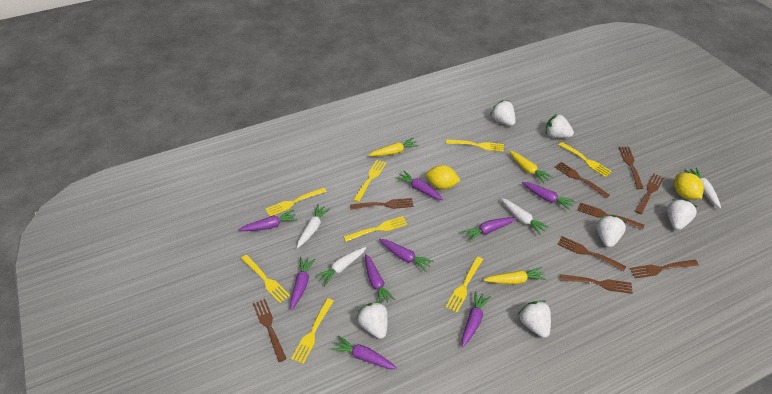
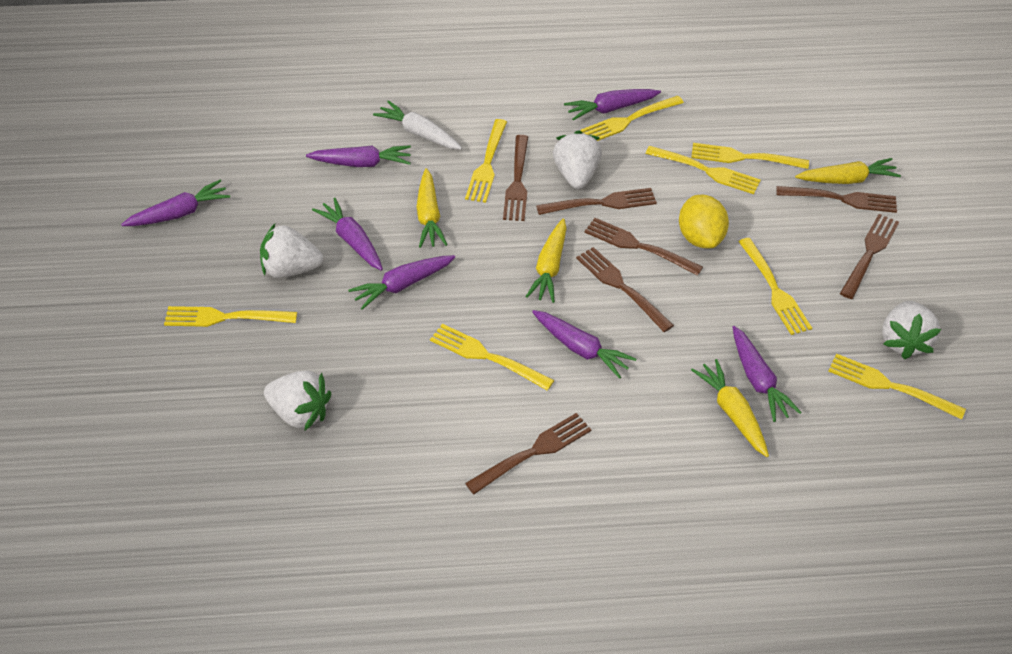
brown fork: 9 -> 7
purple carrot: 9 -> 7
white carrot: 4 -> 1
white strawberry: 6 -> 4
yellow carrot: 3 -> 4
yellow lemon: 2 -> 1

